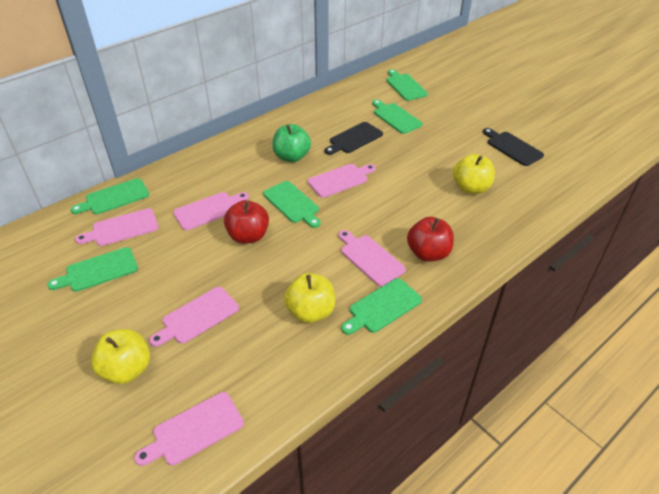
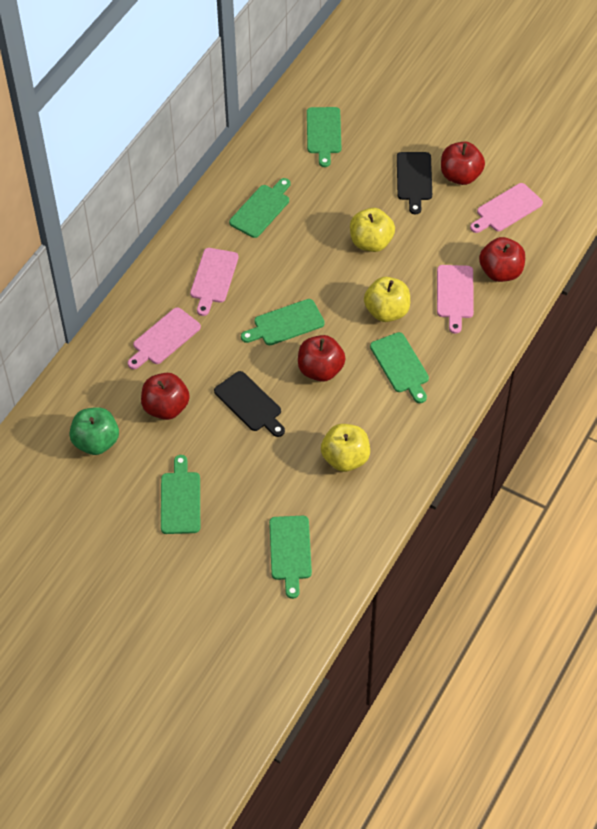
pink cutting board: 6 -> 4
red apple: 2 -> 4

